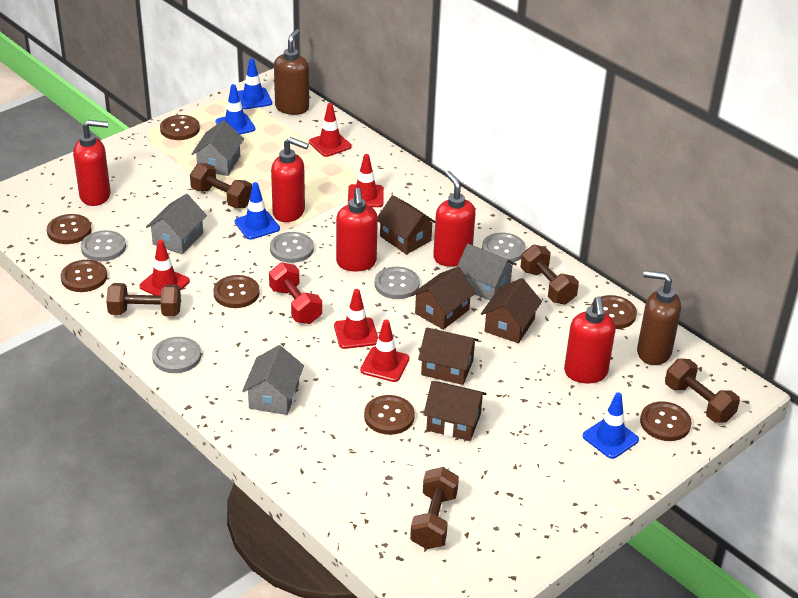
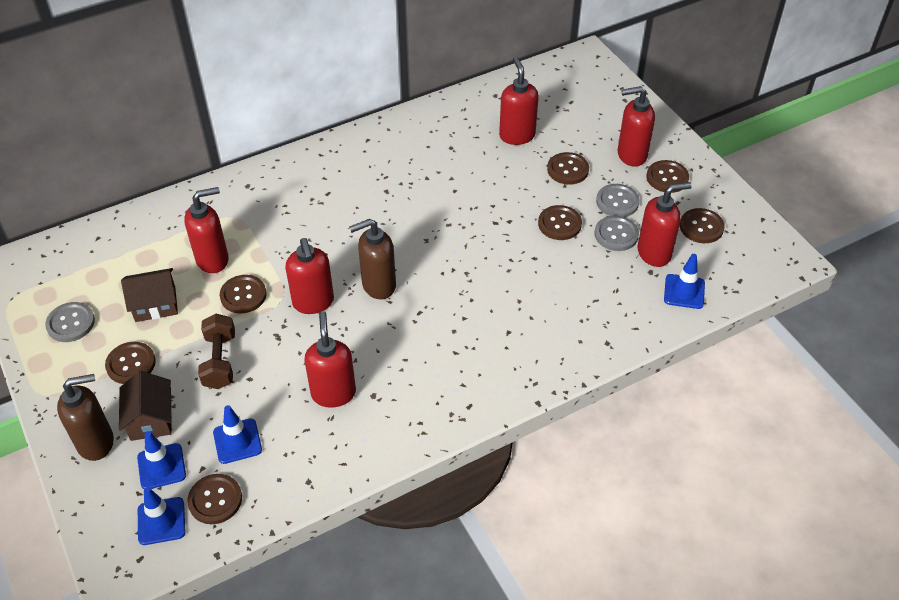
brown dumbbell: 5 -> 1
brown house: 5 -> 2
grey button: 5 -> 3
grey house: 4 -> 0
red dumbbell: 1 -> 0
red soap dispenser: 5 -> 6
red traffic cone: 5 -> 0

